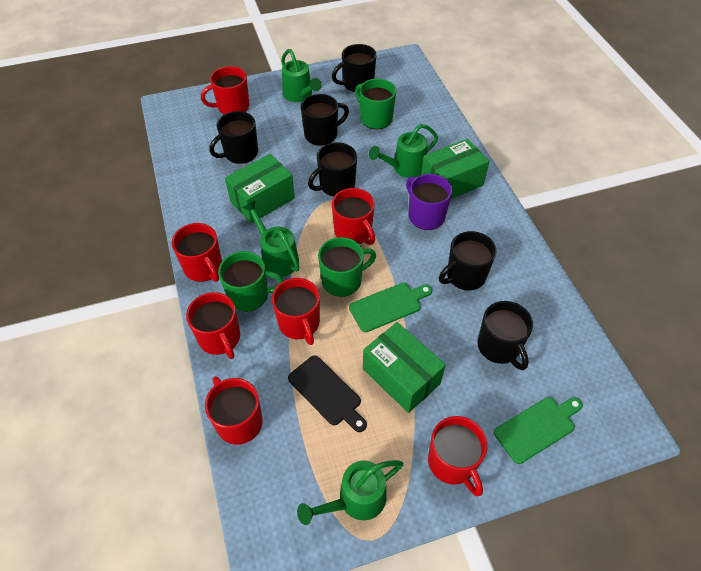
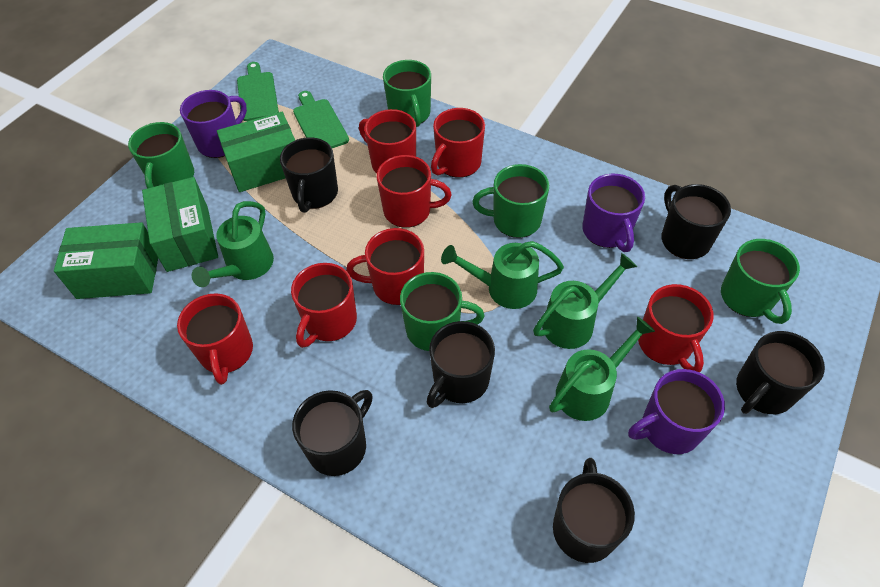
black cutting board: 1 -> 0
green mug: 3 -> 5
purple mug: 1 -> 3

